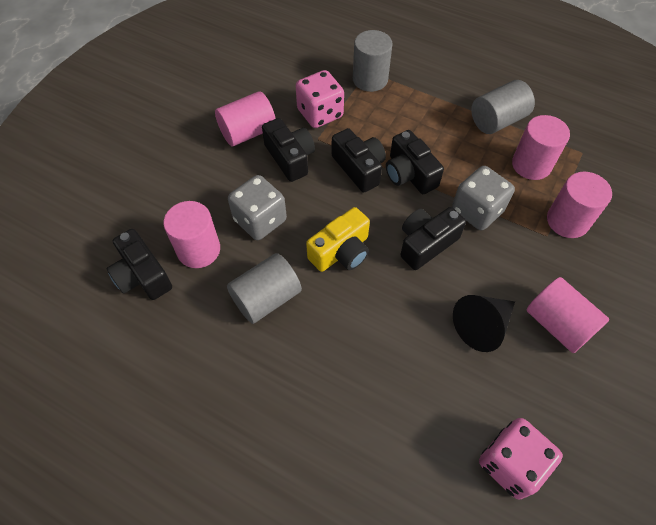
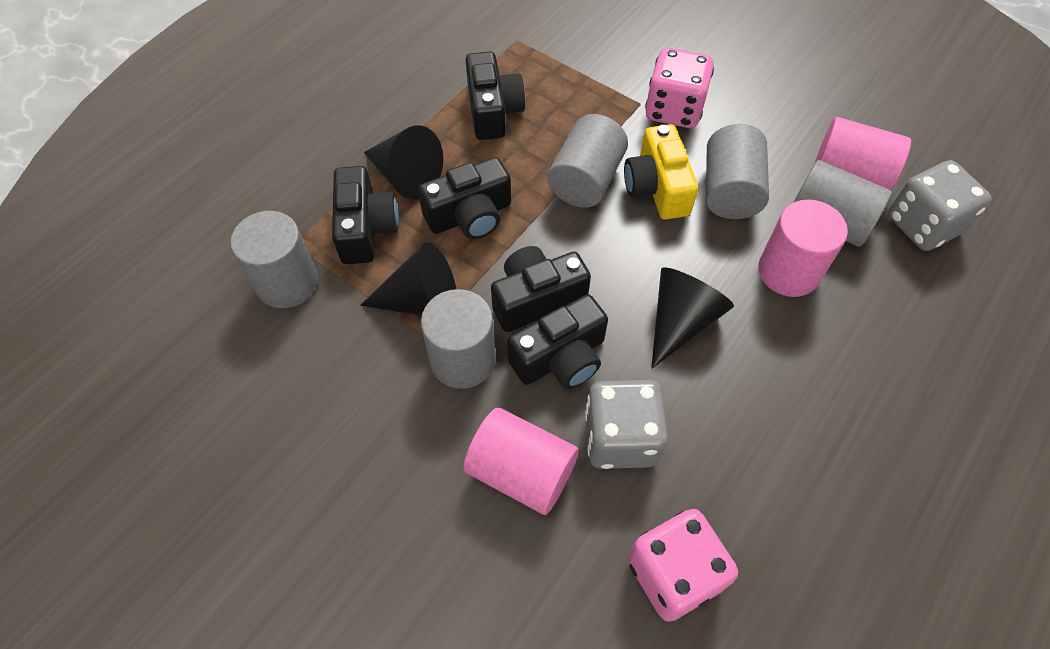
black cone: 1 -> 3
grey cylinder: 3 -> 5
pink cylinder: 5 -> 3

